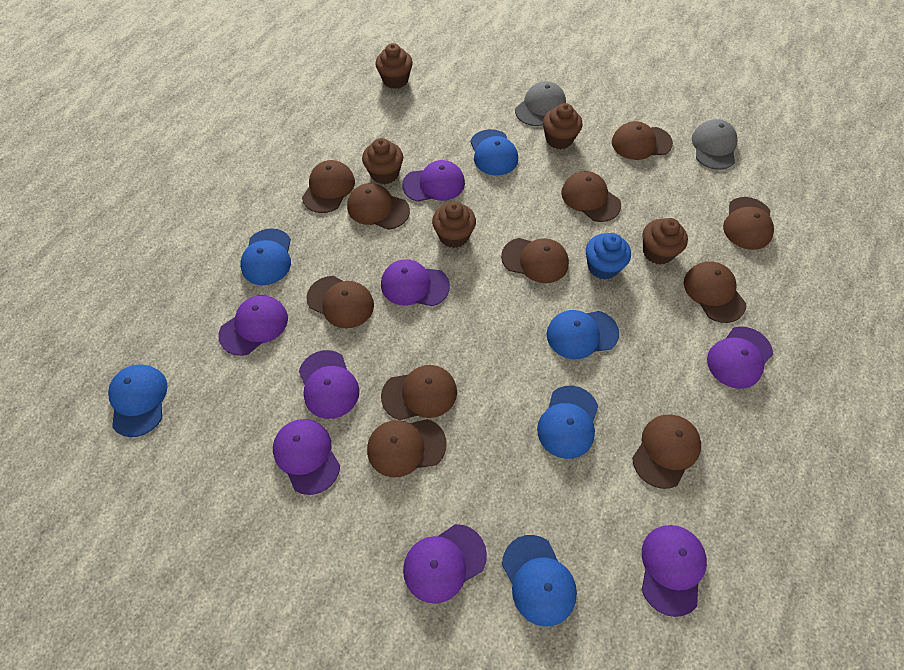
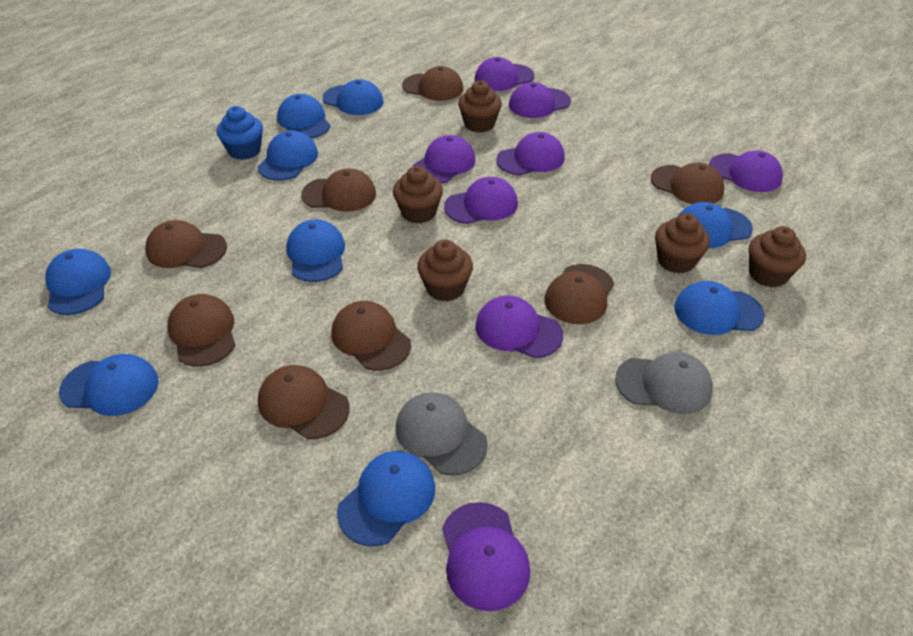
blue cap: 6 -> 9
brown cap: 11 -> 8

